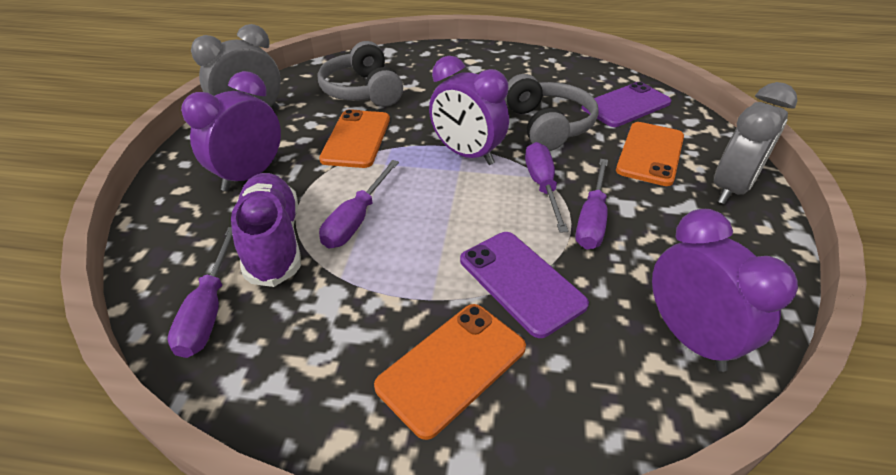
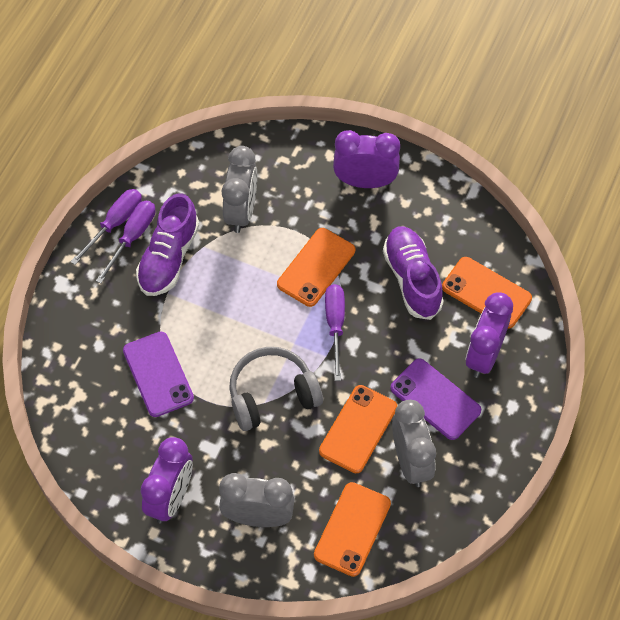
grey clock: 2 -> 3
grey headphones: 2 -> 1
orange phone: 3 -> 4
purple screwdriver: 4 -> 3
purple shoe: 1 -> 2

